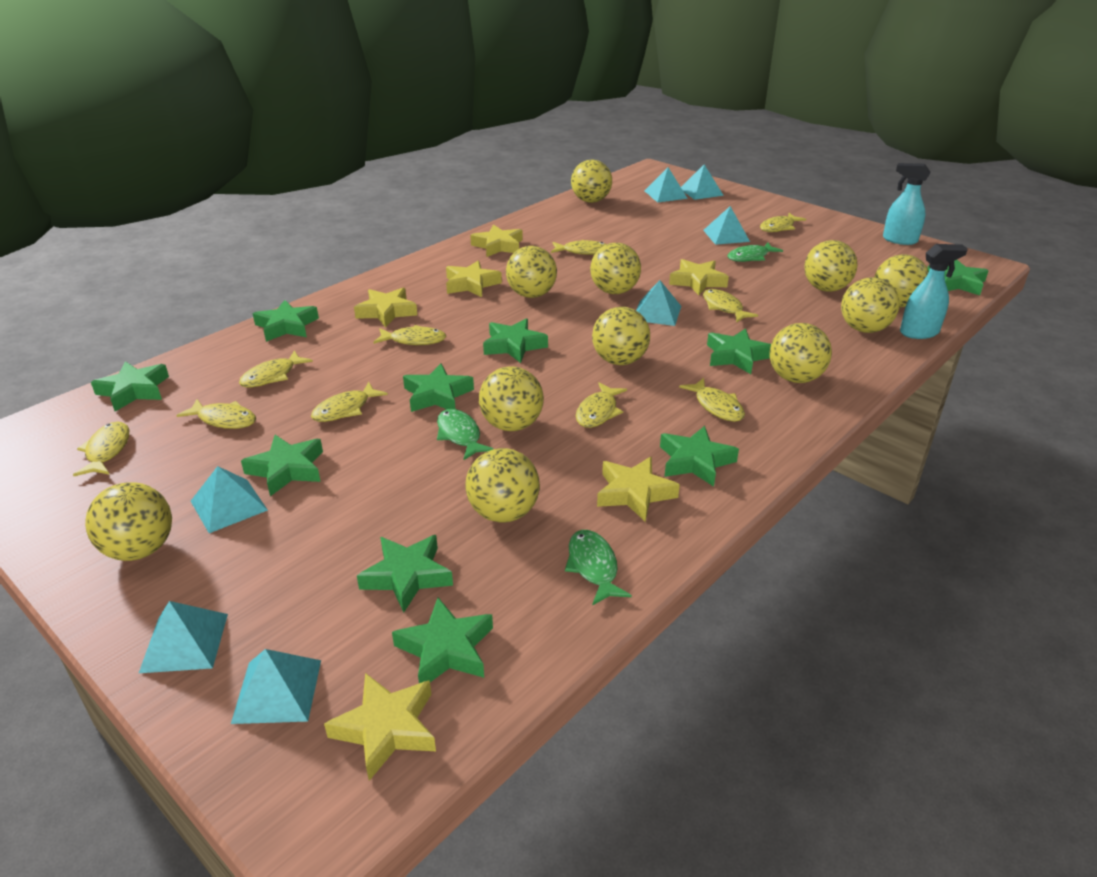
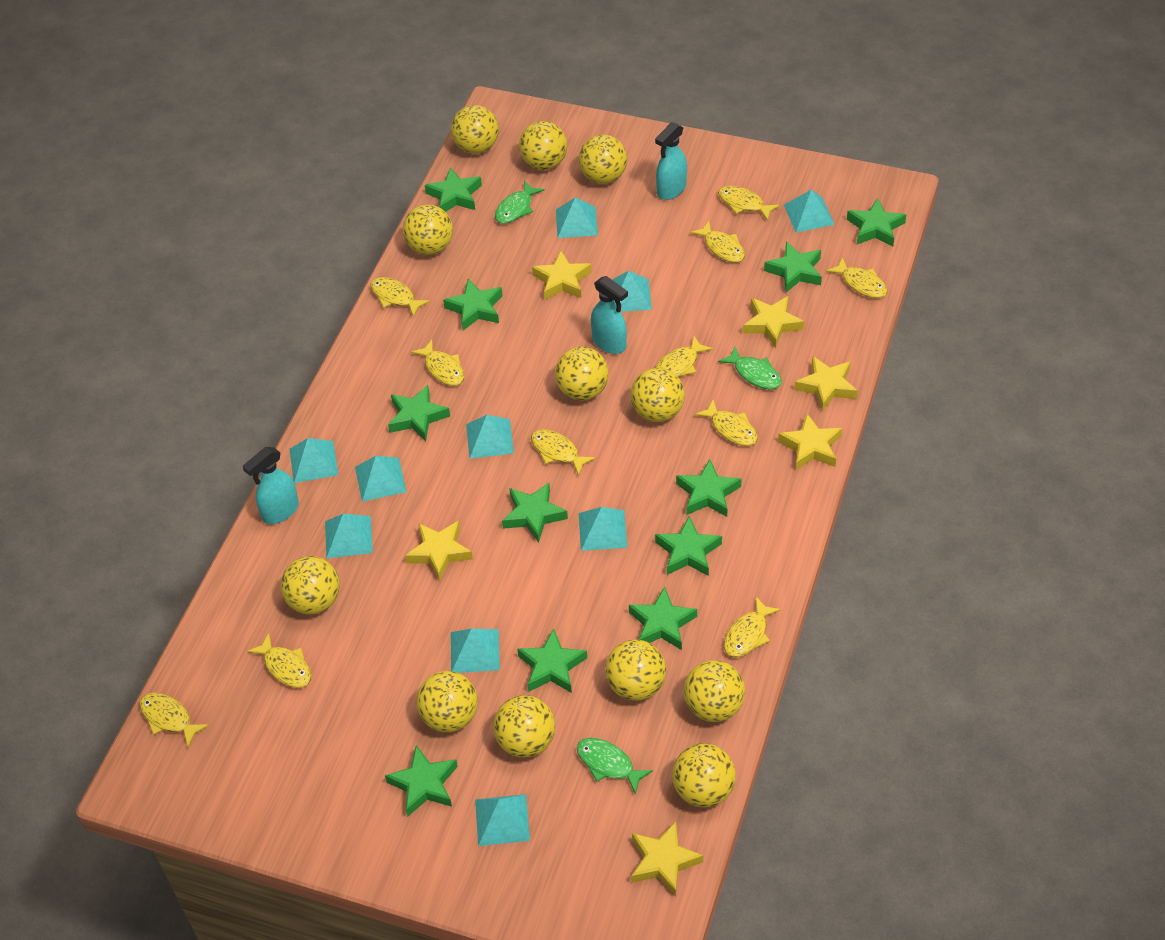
green star: 10 -> 11
turquoise pyramid: 7 -> 10
turquoise spray bottle: 2 -> 3
yellow ball: 11 -> 12
yellow fish: 10 -> 11

